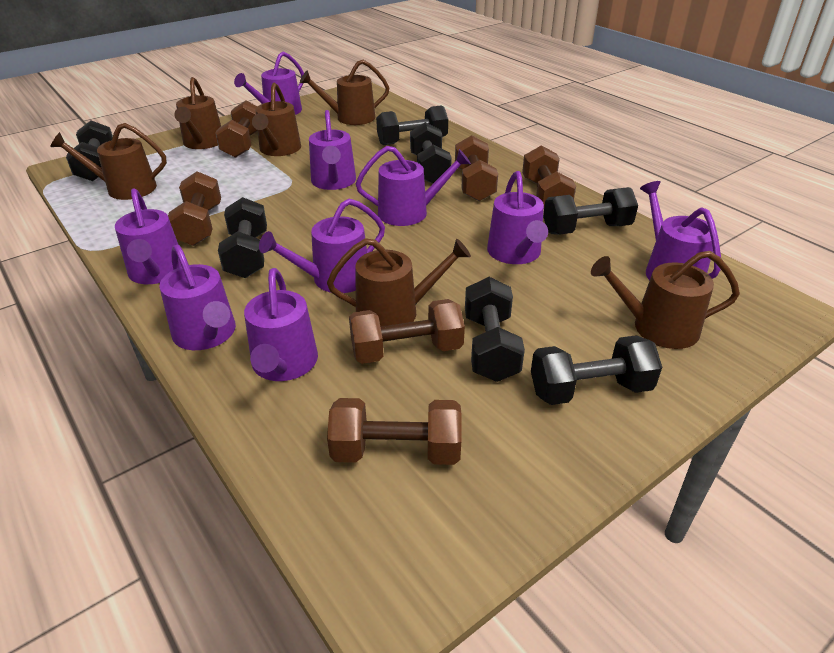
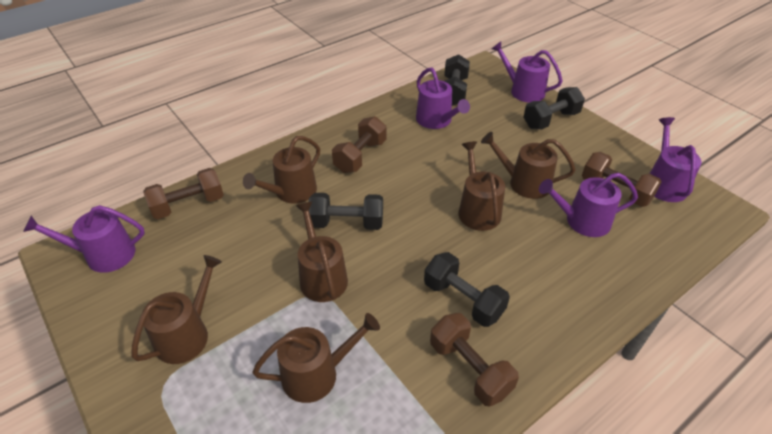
black dumbbell: 7 -> 4
brown dumbbell: 6 -> 4
purple watering can: 9 -> 5

